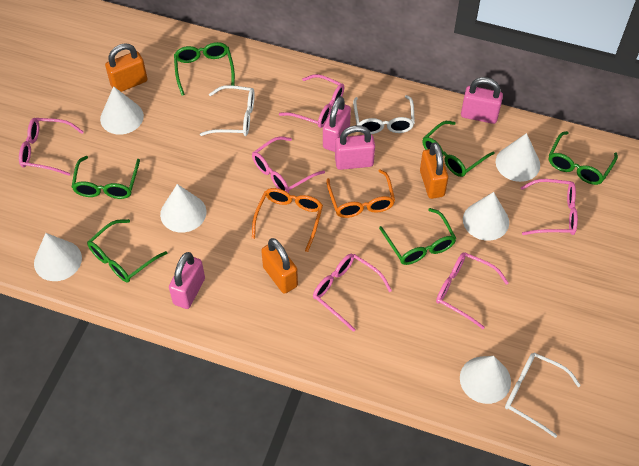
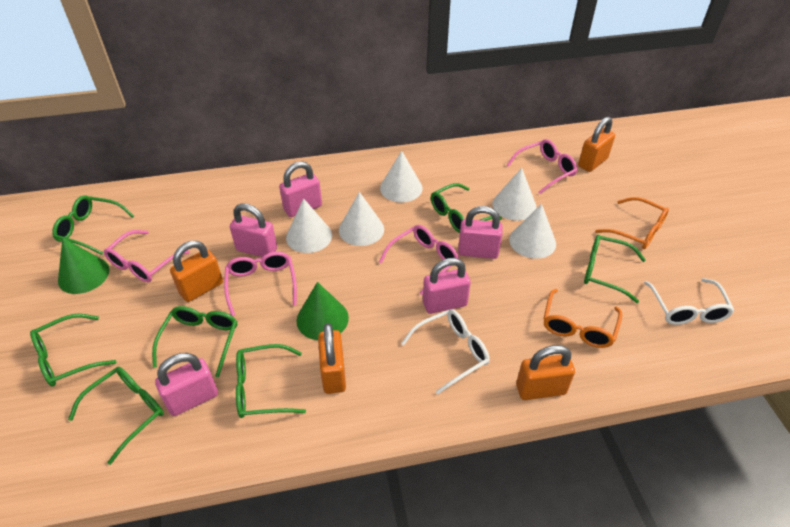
green cone: 0 -> 2
green glasses: 6 -> 7
orange padlock: 3 -> 4
pink glasses: 6 -> 4
pink padlock: 4 -> 5
white cone: 6 -> 5
white glasses: 3 -> 2

